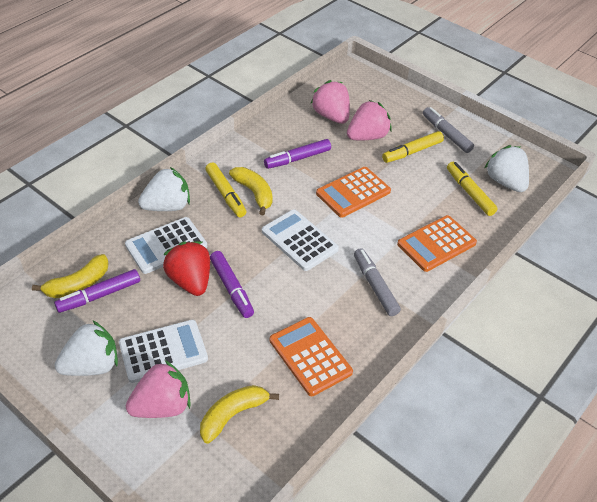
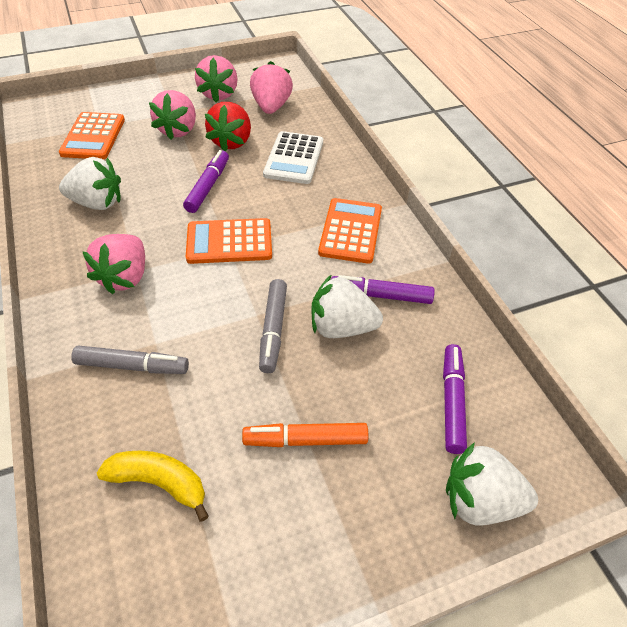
orange marker: 0 -> 1
pink strawberry: 3 -> 4
white calculator: 3 -> 1
yellow banana: 3 -> 1
yellow marker: 3 -> 0

